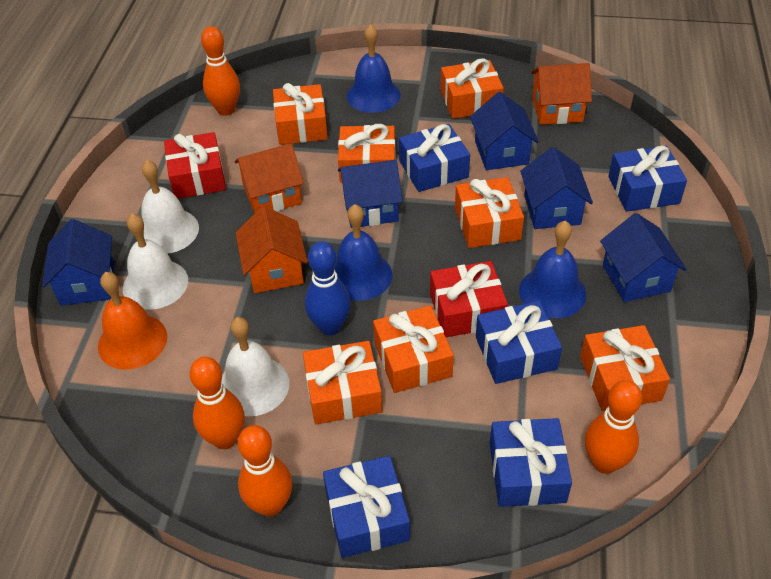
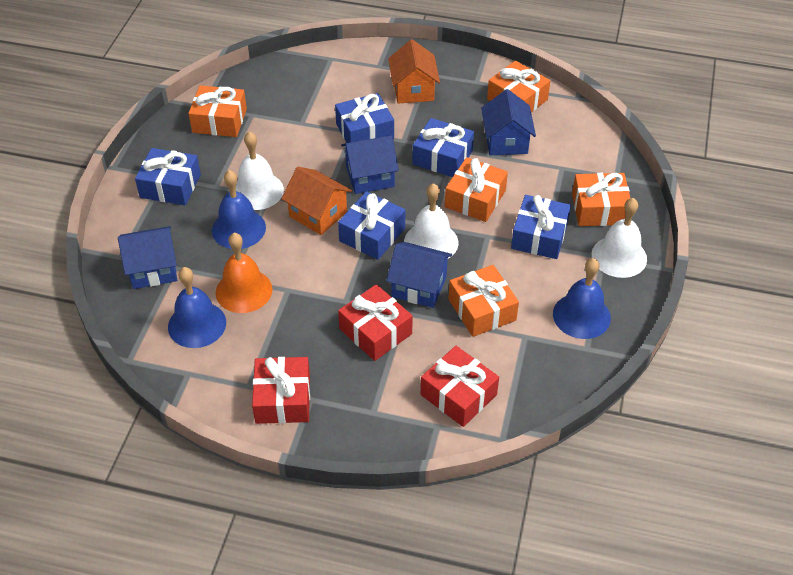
blue bowling pin: 1 -> 0
blue house: 5 -> 4
orange bowling pin: 4 -> 0
orange gift: 7 -> 5
orange house: 3 -> 2
red gift: 2 -> 3

